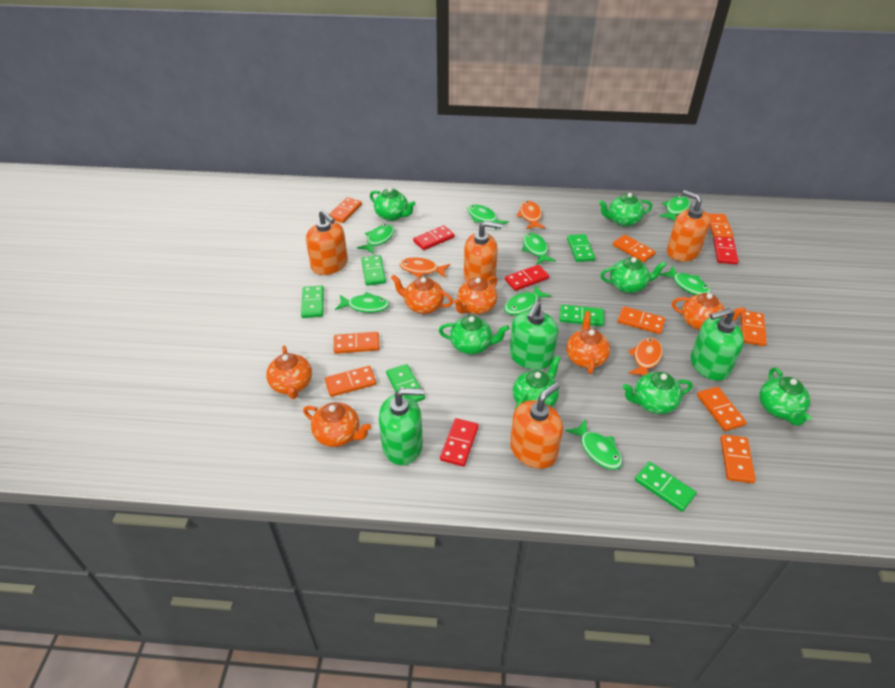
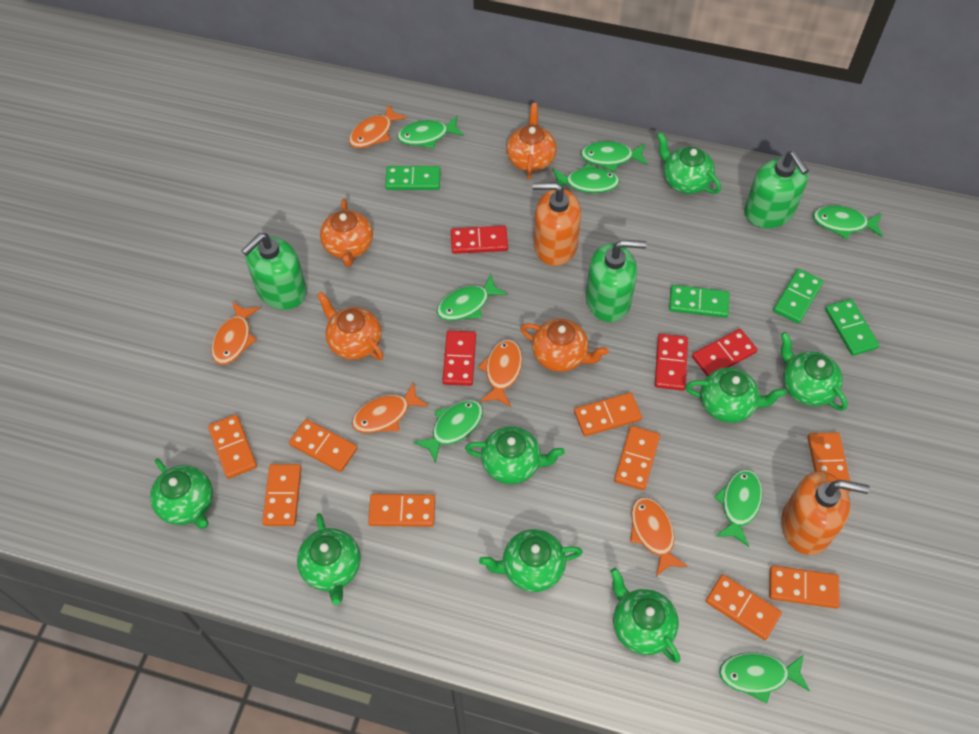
green domino: 6 -> 4
green teapot: 7 -> 8
orange fish: 3 -> 5
orange soap dispenser: 4 -> 2
orange teapot: 6 -> 4

